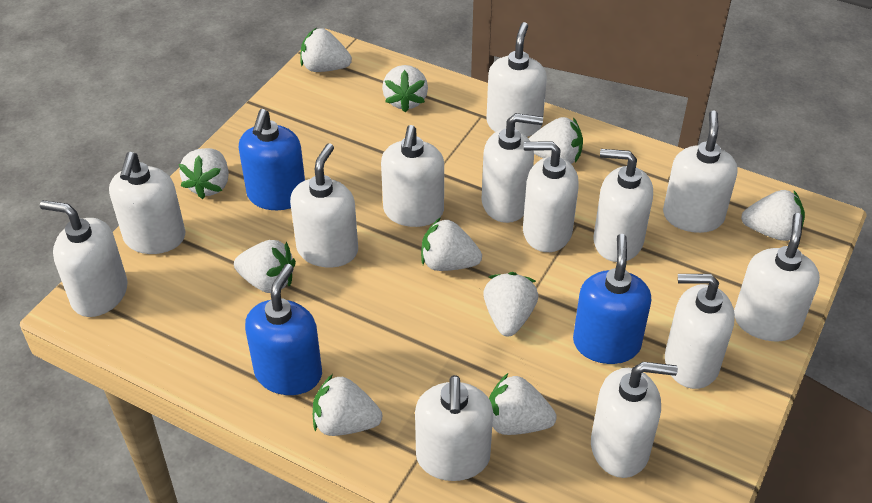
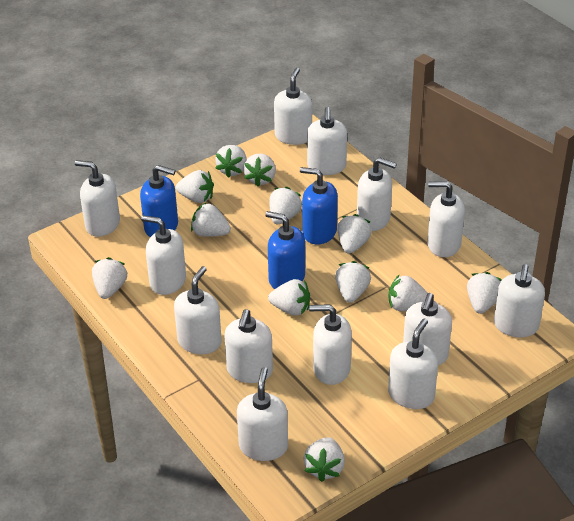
white strawberry: 10 -> 12

